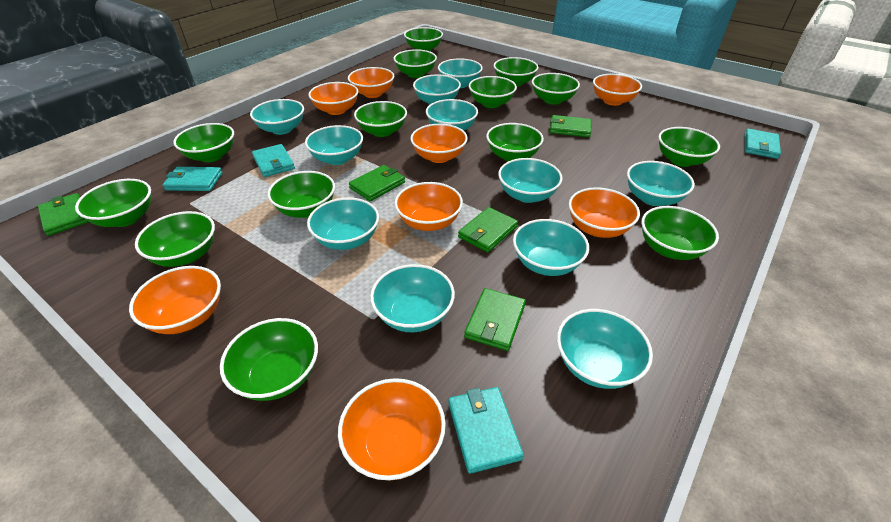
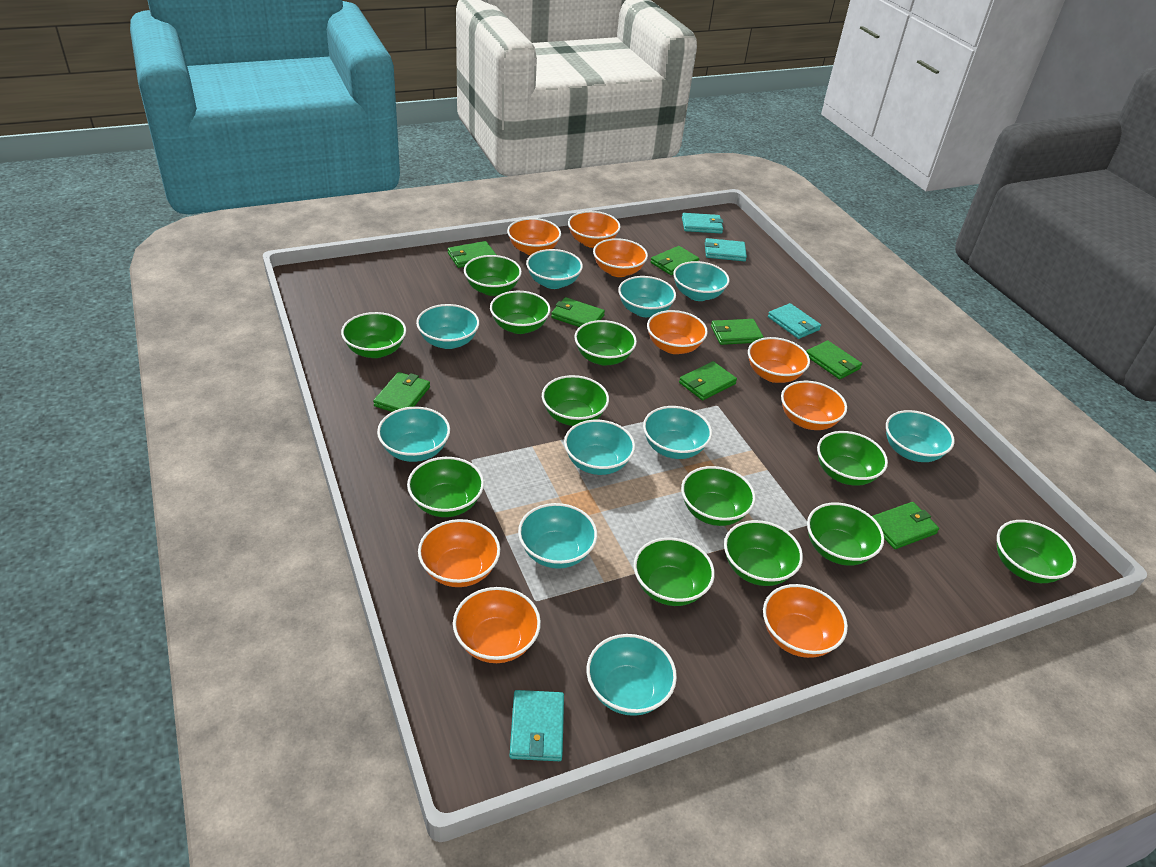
green bowl: 14 -> 12
green wallet: 5 -> 8
orange bowl: 8 -> 9
turquoise bowl: 11 -> 10

